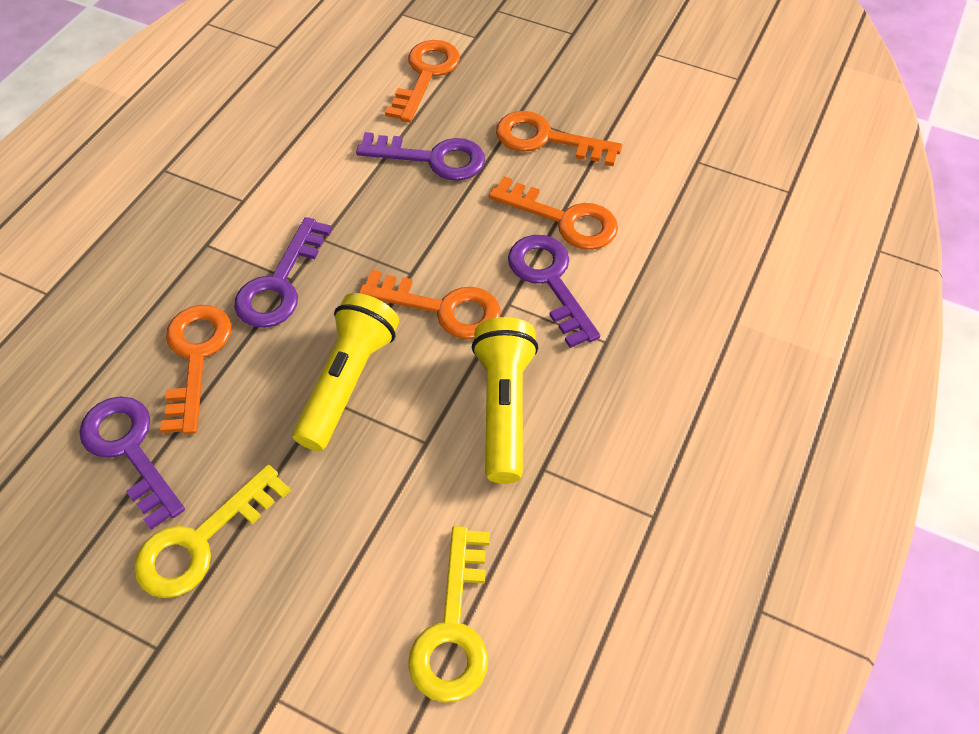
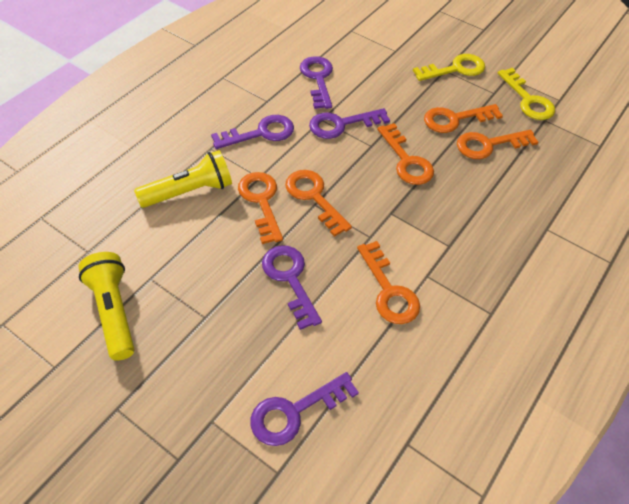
orange key: 5 -> 6
purple key: 4 -> 5

